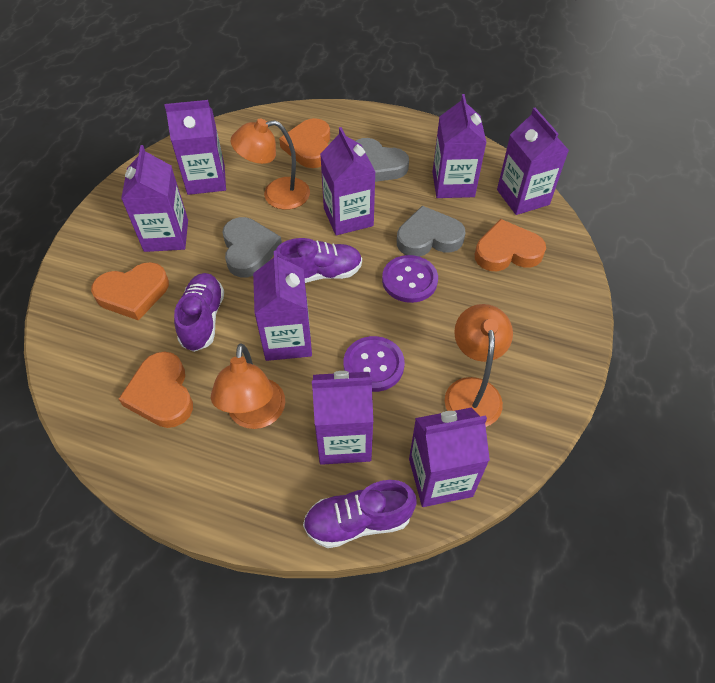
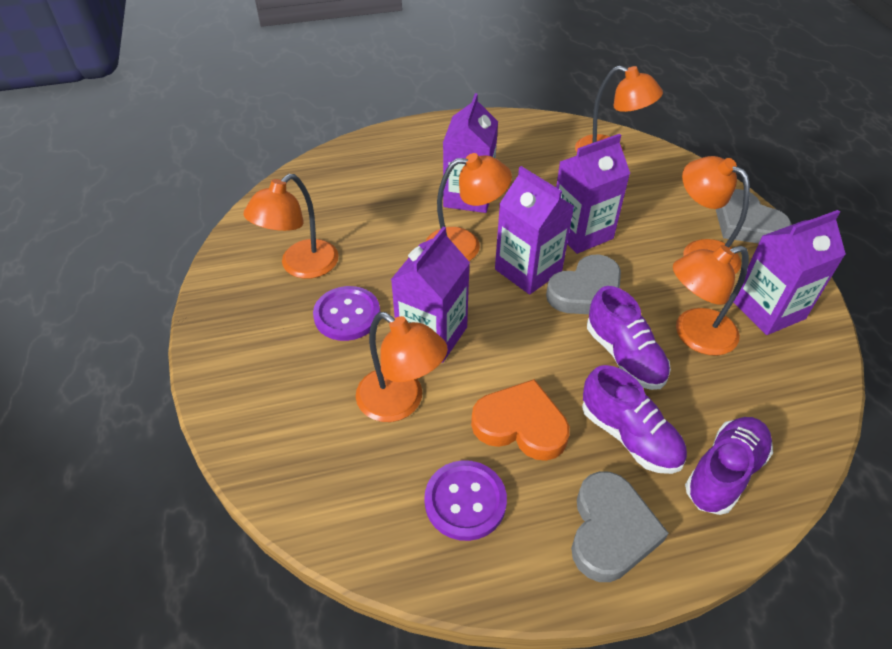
orange heart: 4 -> 1
orange lamp: 3 -> 6
purple carton: 8 -> 5

